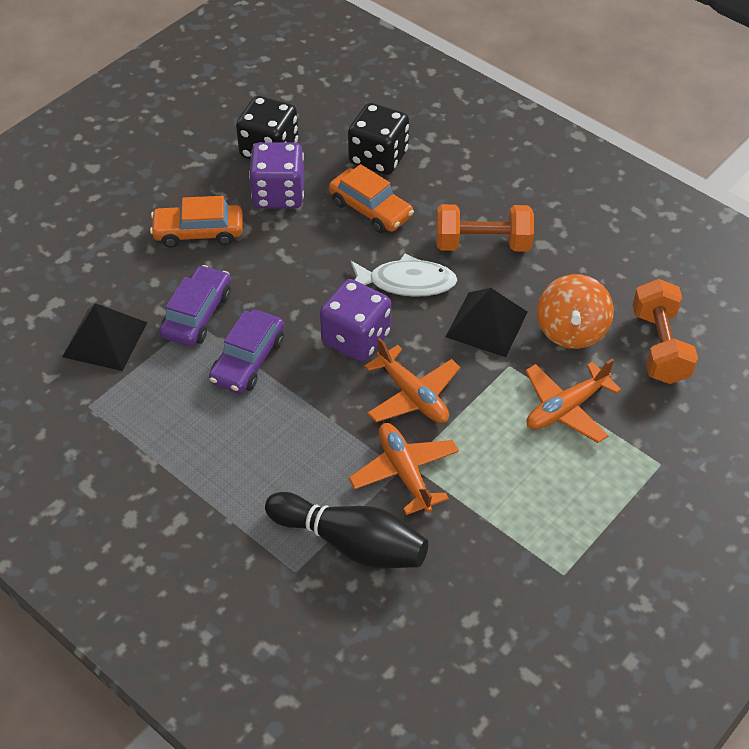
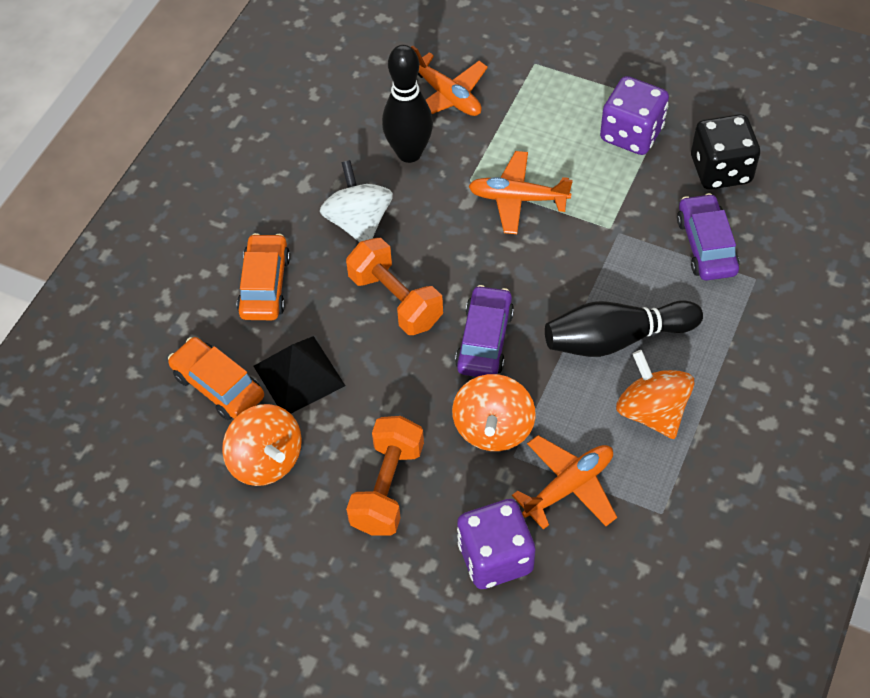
black bowling pin: 1 -> 2
black dice: 2 -> 1
black pyramid: 2 -> 1
orange spinning top: 1 -> 3
white fish: 1 -> 0
white spinning top: 0 -> 1

